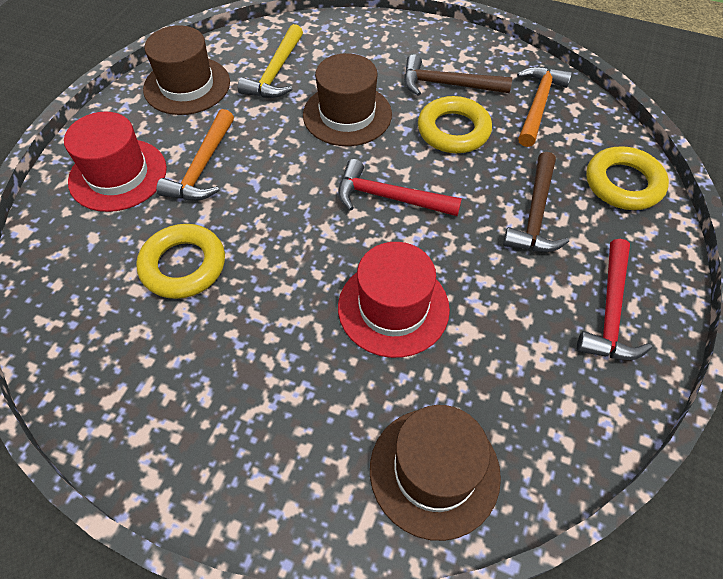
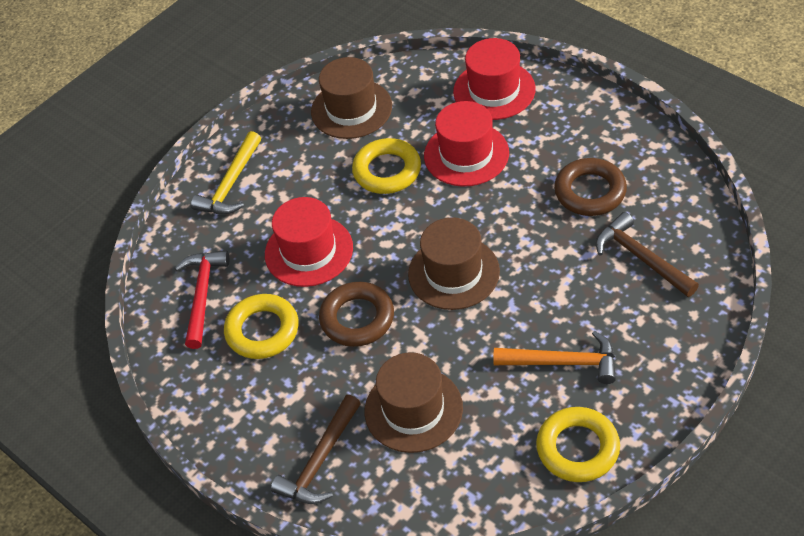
brown ring: 0 -> 2
orange hammer: 2 -> 1
red hammer: 2 -> 1
red hat: 2 -> 3

